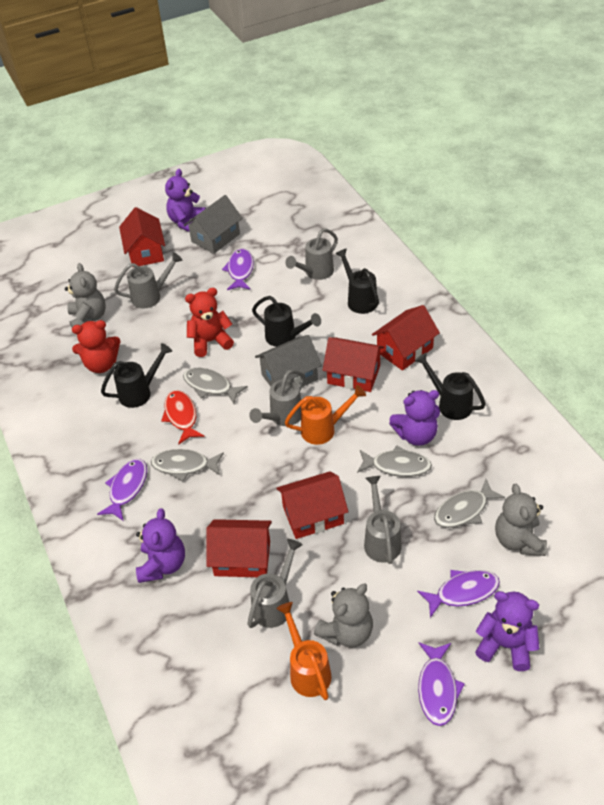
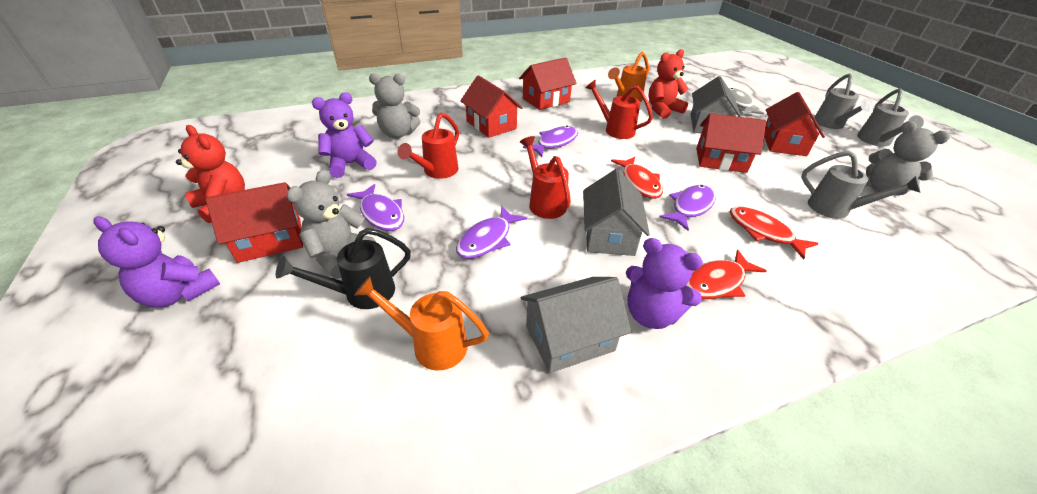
black watering can: 4 -> 1
grey fish: 4 -> 1
grey house: 2 -> 3
grey watering can: 5 -> 3
purple teddy bear: 4 -> 3
red fish: 1 -> 3
red watering can: 0 -> 3

